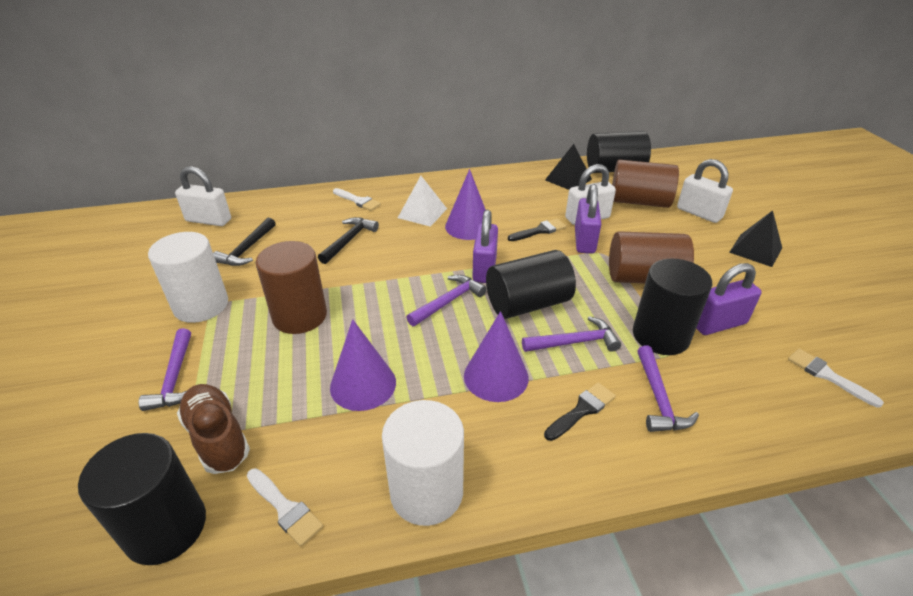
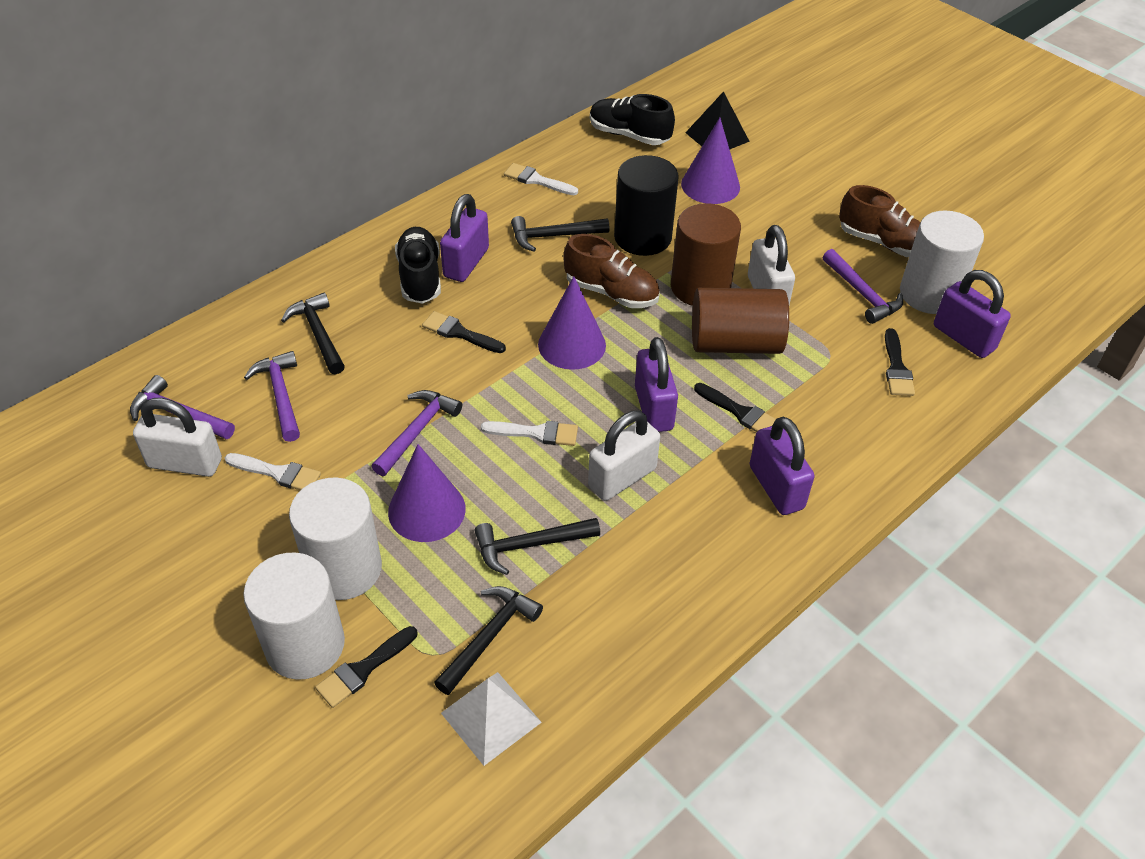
black brush: 2 -> 4
black cylinder: 4 -> 1
black hammer: 2 -> 4
black pyramid: 2 -> 1
black shoe: 0 -> 2
brown cylinder: 3 -> 2
brown shoe: 1 -> 2
purple padlock: 3 -> 4
white cylinder: 2 -> 3

